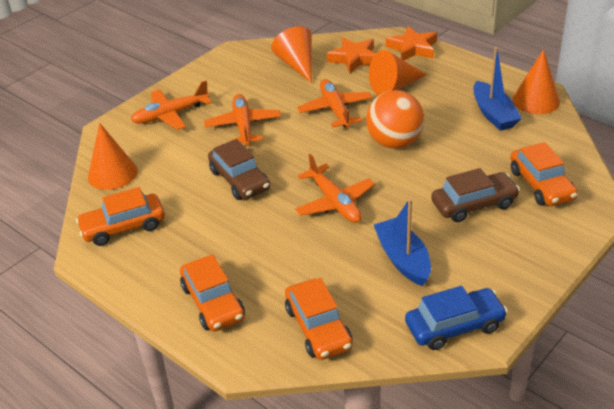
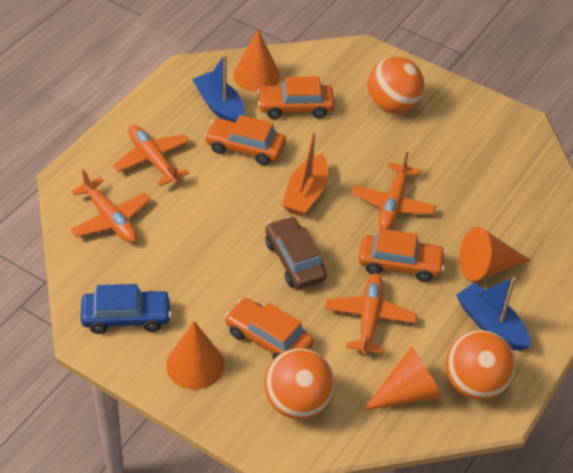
brown car: 2 -> 1
orange ball: 1 -> 3
orange boat: 0 -> 1
orange star: 2 -> 0

